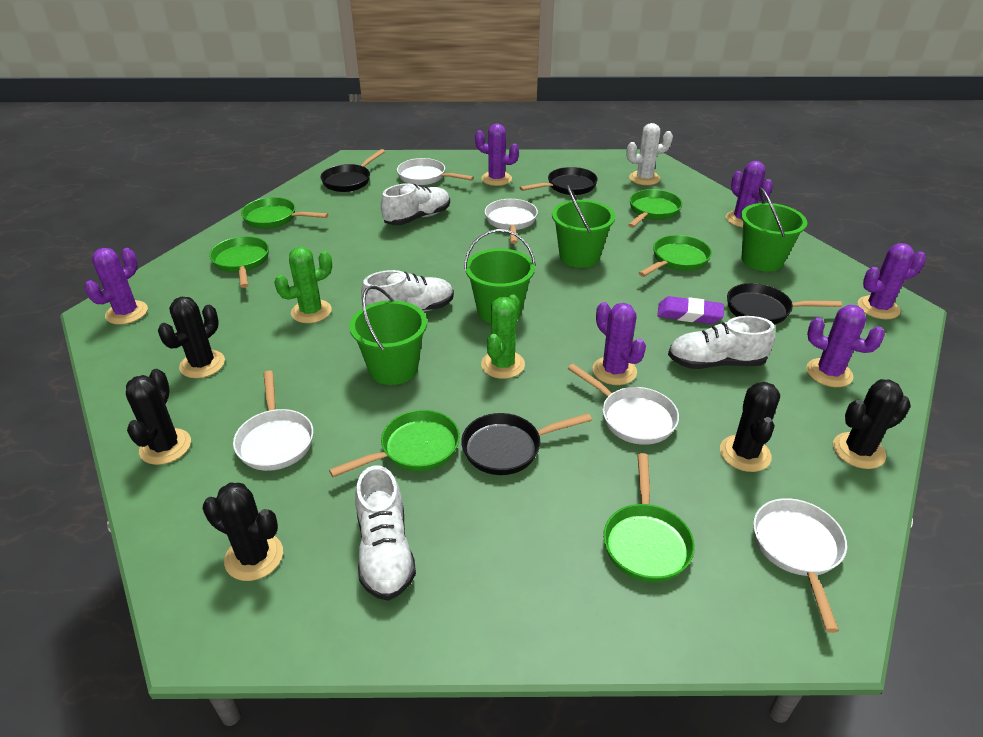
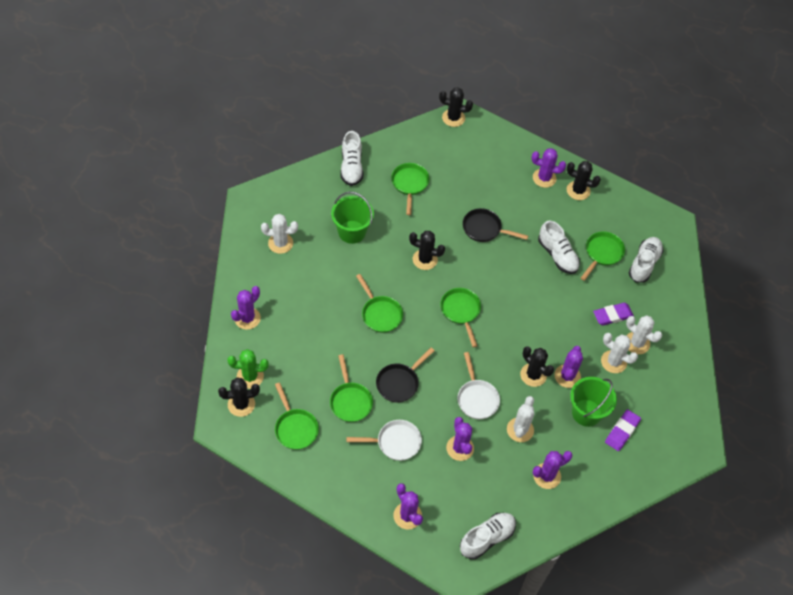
black pan: 4 -> 2
green bucket: 4 -> 2
green cactus: 2 -> 1
purple eraser: 1 -> 2
white cactus: 1 -> 4
white pan: 5 -> 2

